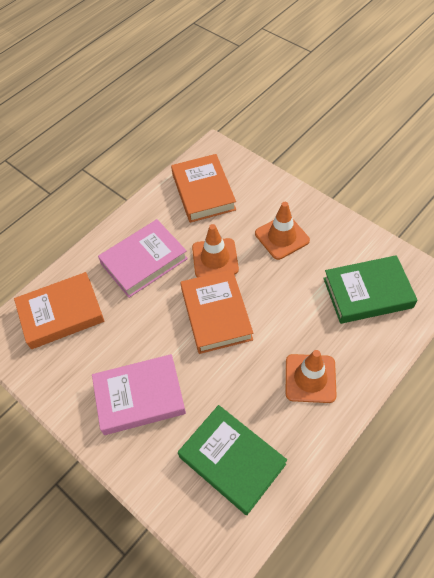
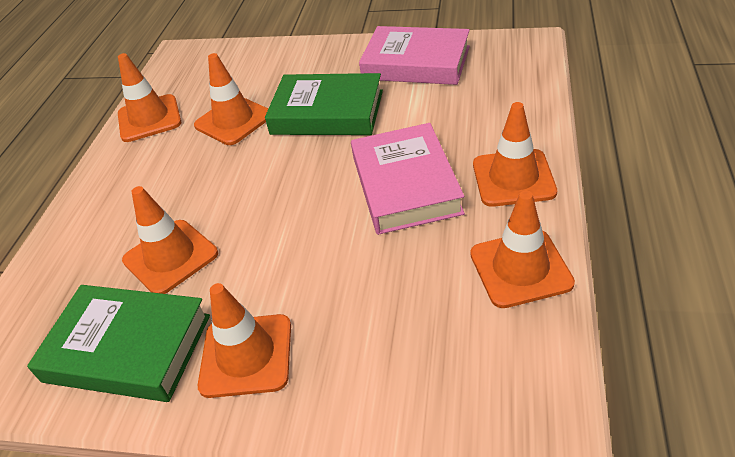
orange book: 3 -> 0
orange traffic cone: 3 -> 6

